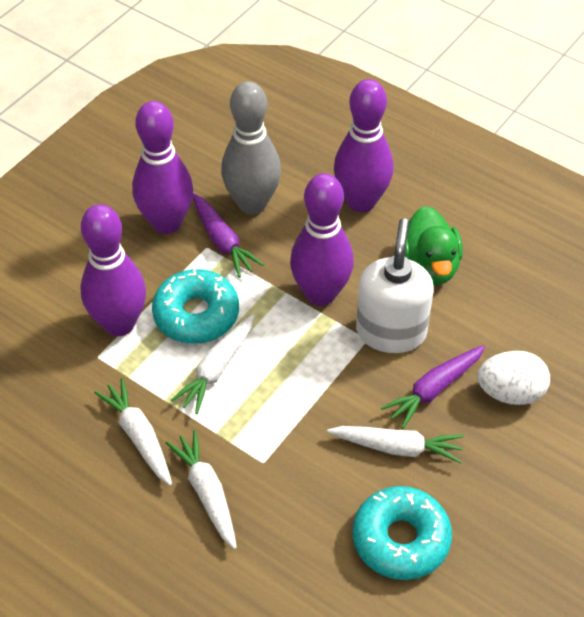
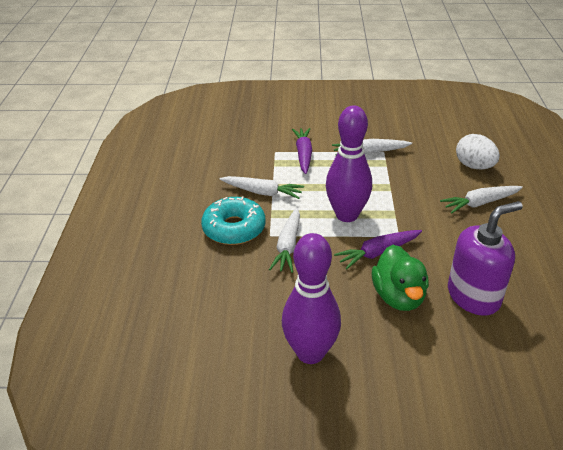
grey bowling pin: 1 -> 0
purple bowling pin: 4 -> 2
purple soap dispenser: 0 -> 1
turquoise donut: 2 -> 1
white soap dispenser: 1 -> 0

